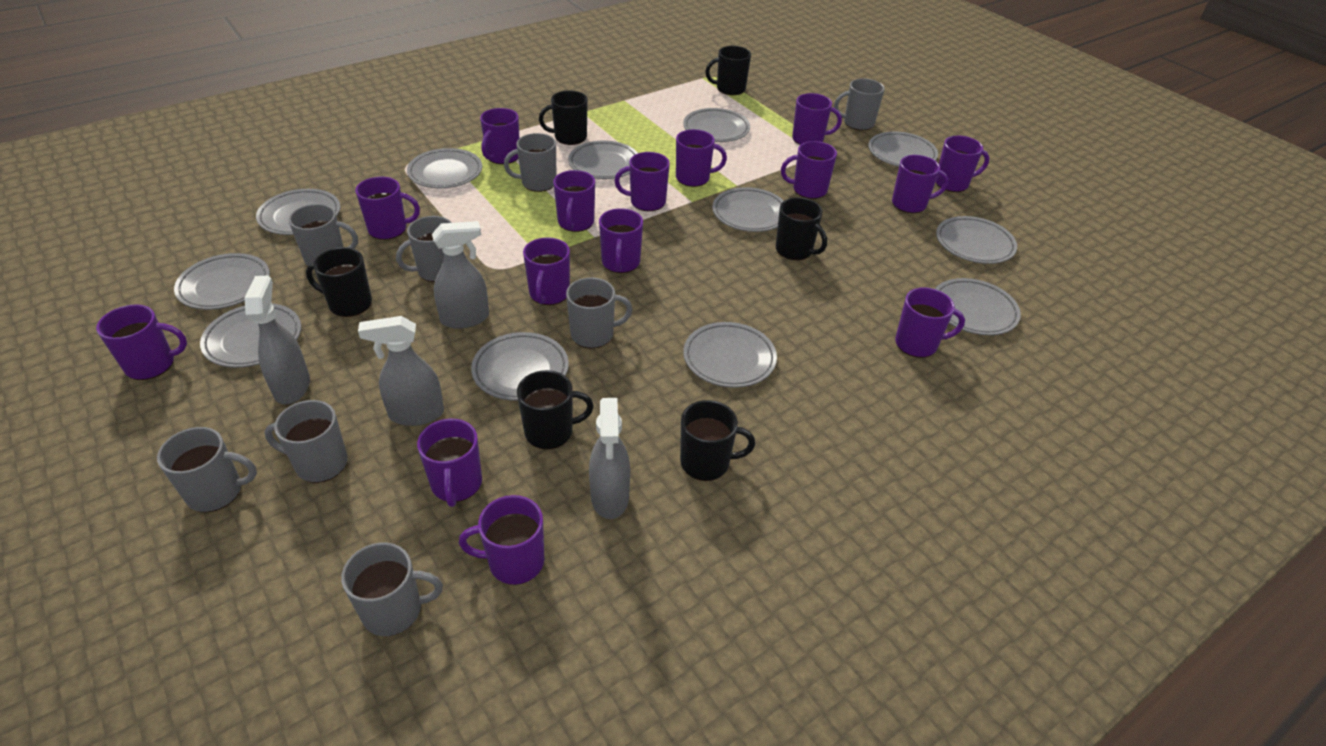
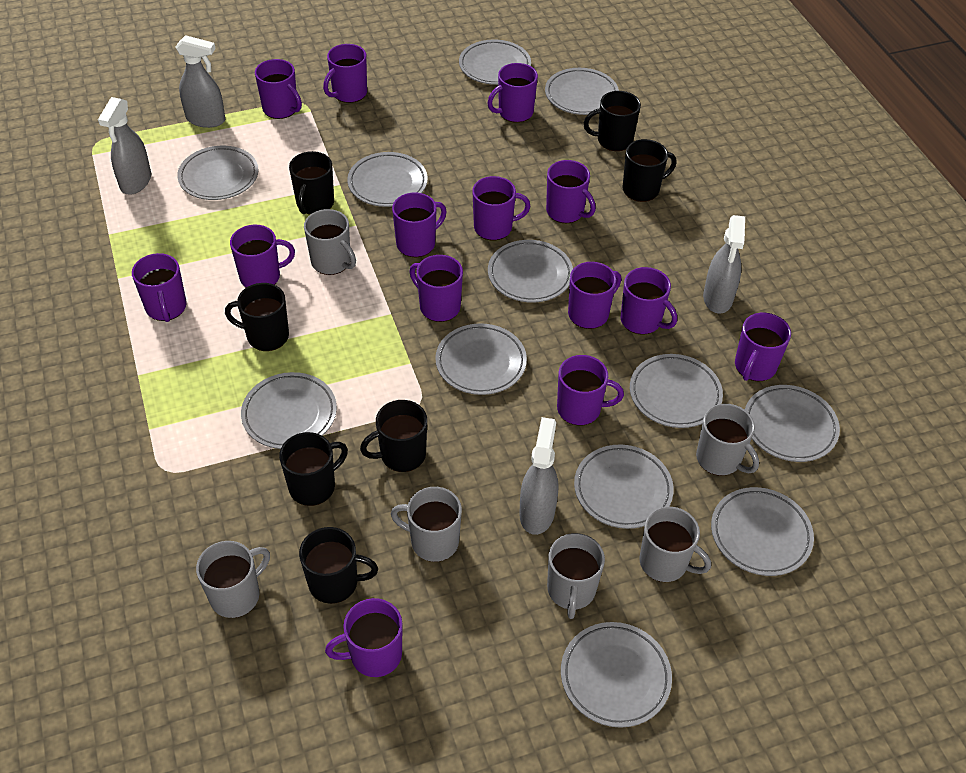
black mug: 6 -> 7
grey mug: 8 -> 6
purple mug: 15 -> 14

